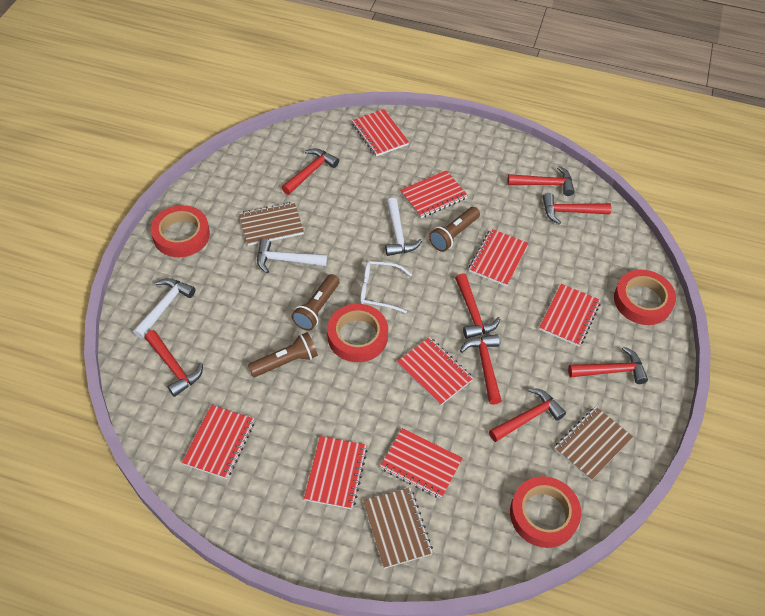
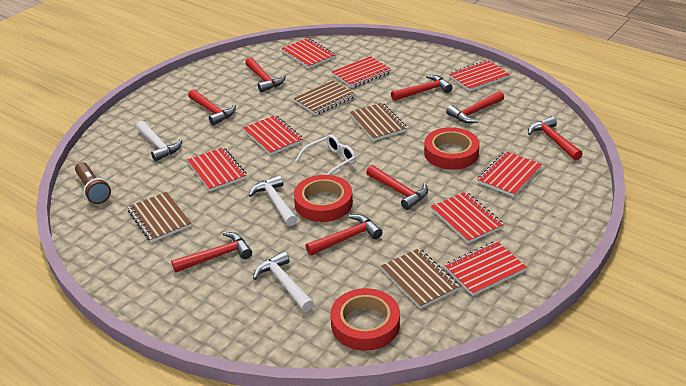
brown flashlight: 3 -> 1
brown notebook: 3 -> 4
red tape: 4 -> 3

